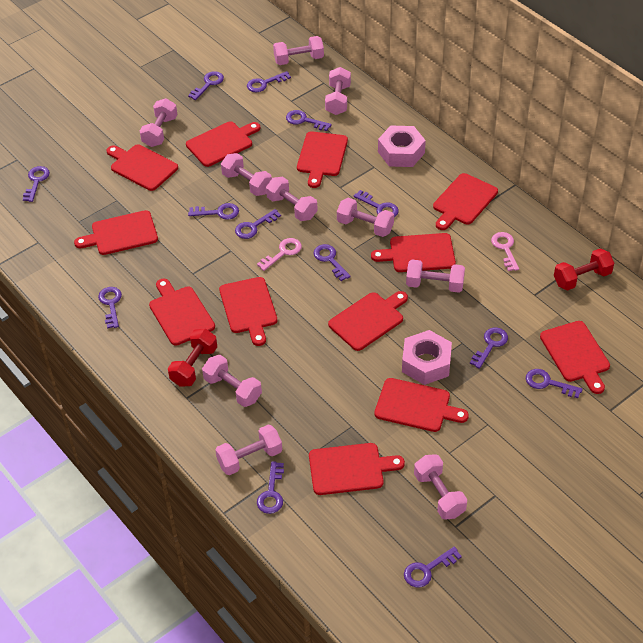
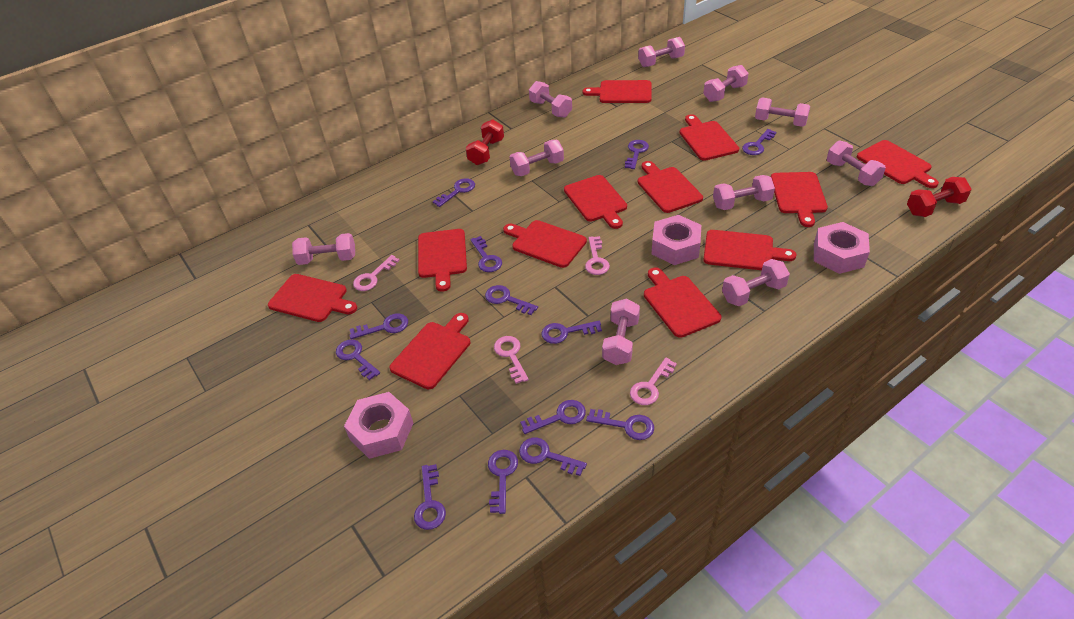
pink key: 2 -> 4
pink nut: 2 -> 3

